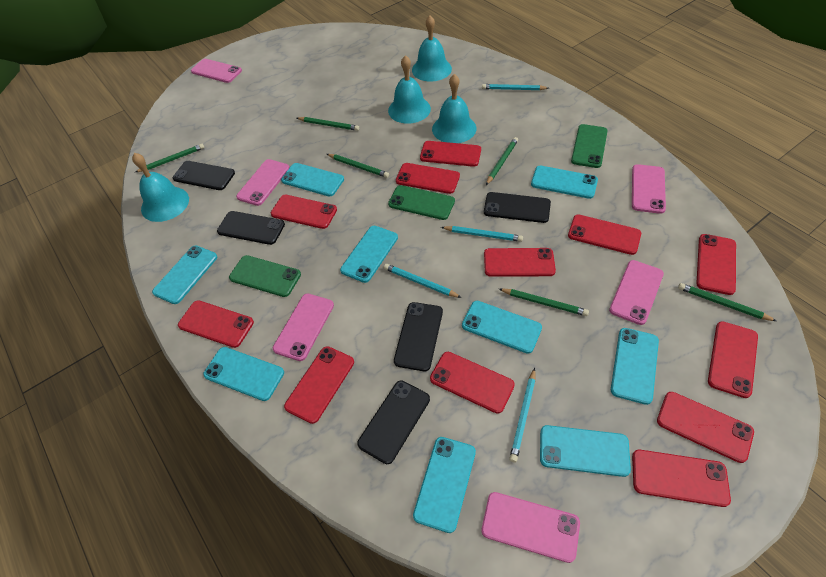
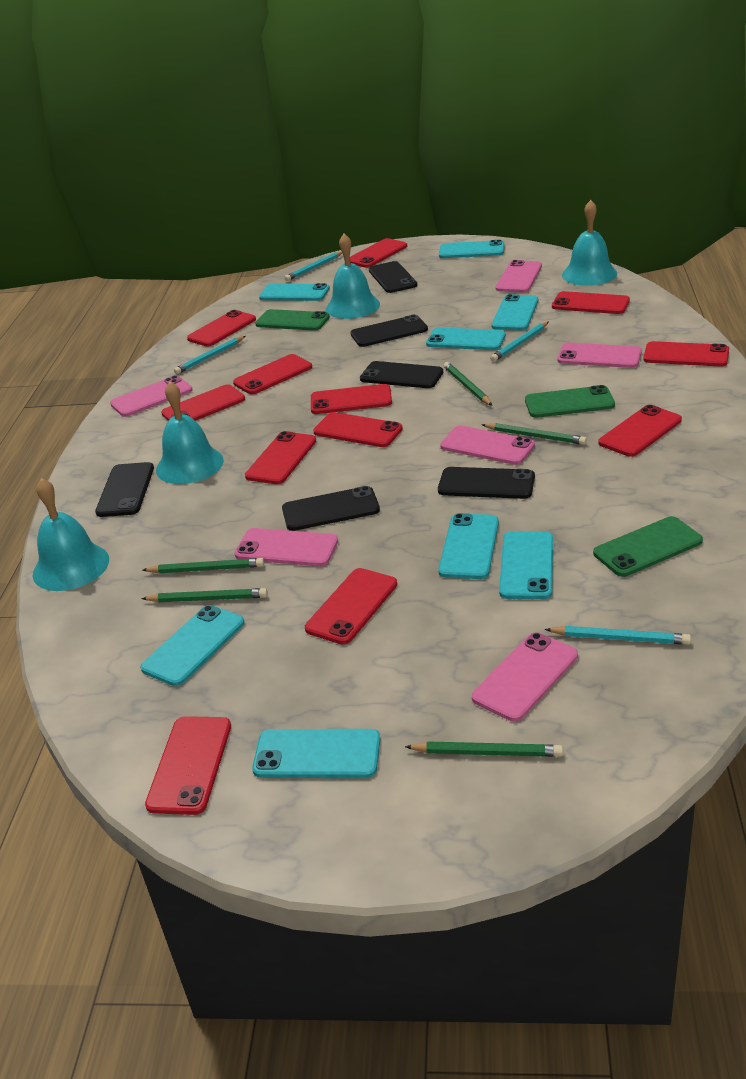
black phone: 5 -> 6
green pencil: 6 -> 5
turquoise phone: 9 -> 8

